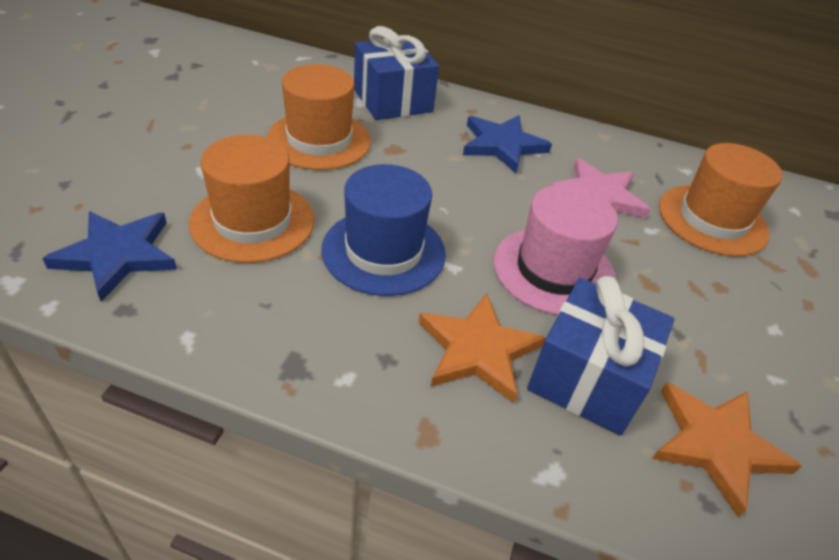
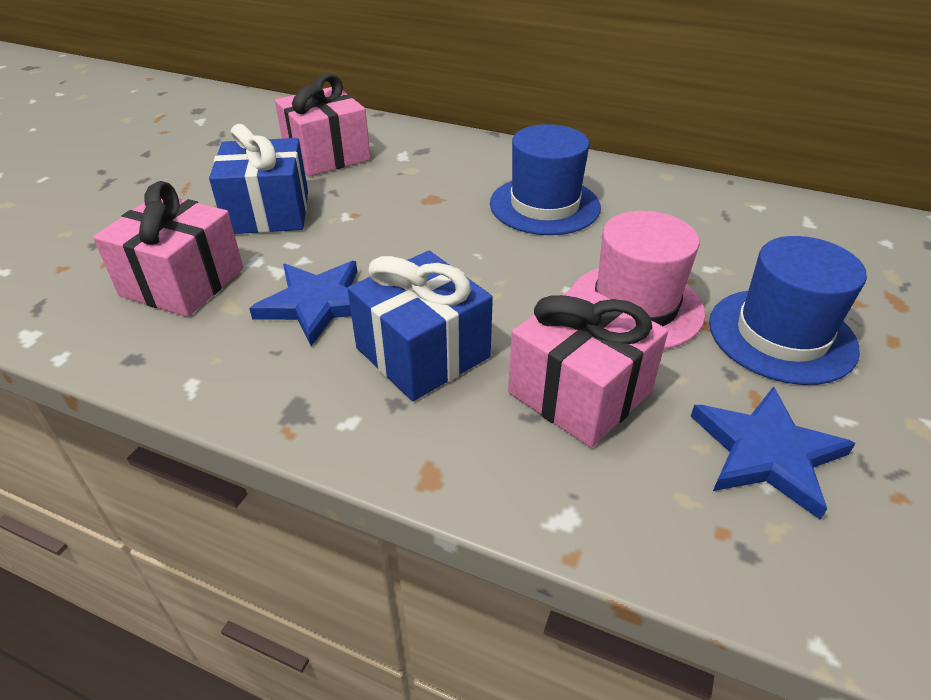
blue hat: 1 -> 2
orange hat: 3 -> 0
orange star: 2 -> 0
pink gift: 0 -> 3
pink star: 1 -> 0

